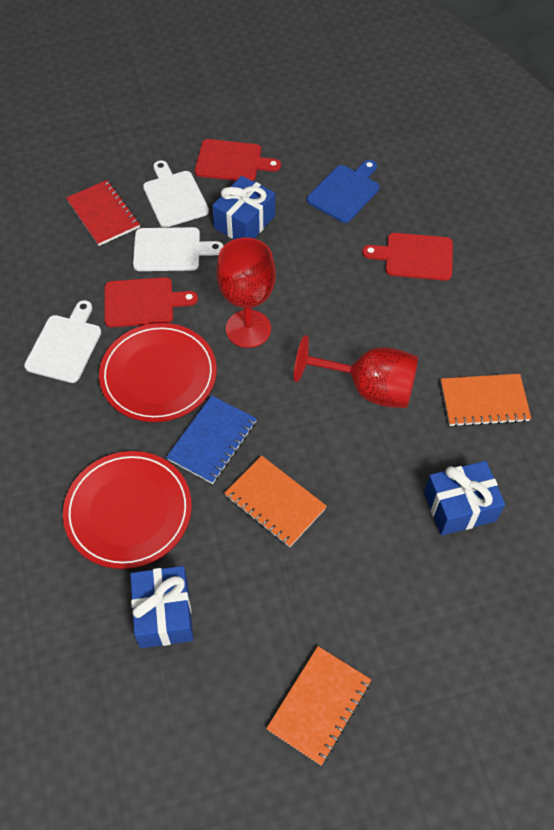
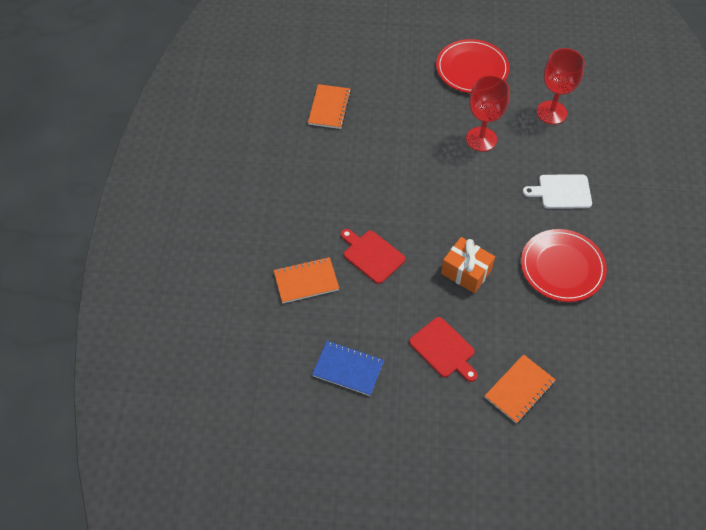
blue cutting board: 1 -> 0
blue gift: 3 -> 0
orange gift: 0 -> 1
red cutting board: 3 -> 2
red notebook: 1 -> 0
white cutting board: 3 -> 1

